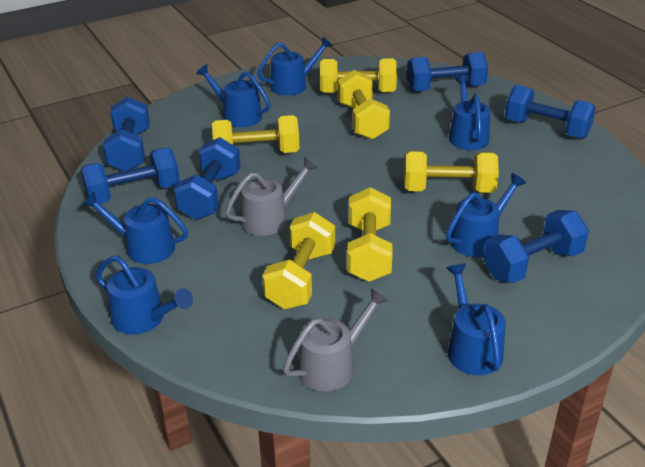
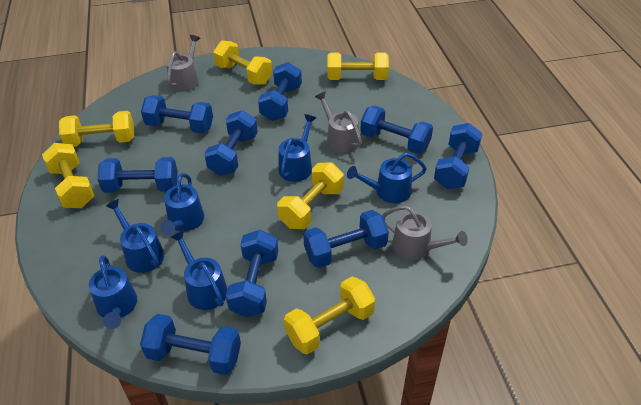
blue dumbbell: 6 -> 9
blue watering can: 7 -> 6
grey watering can: 2 -> 3

